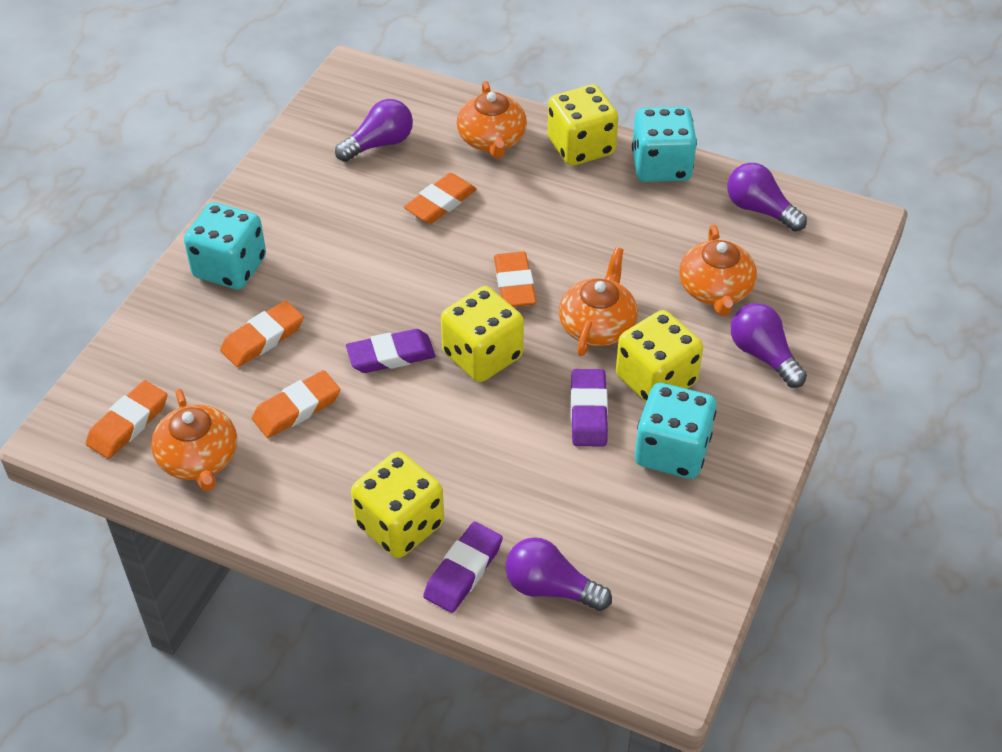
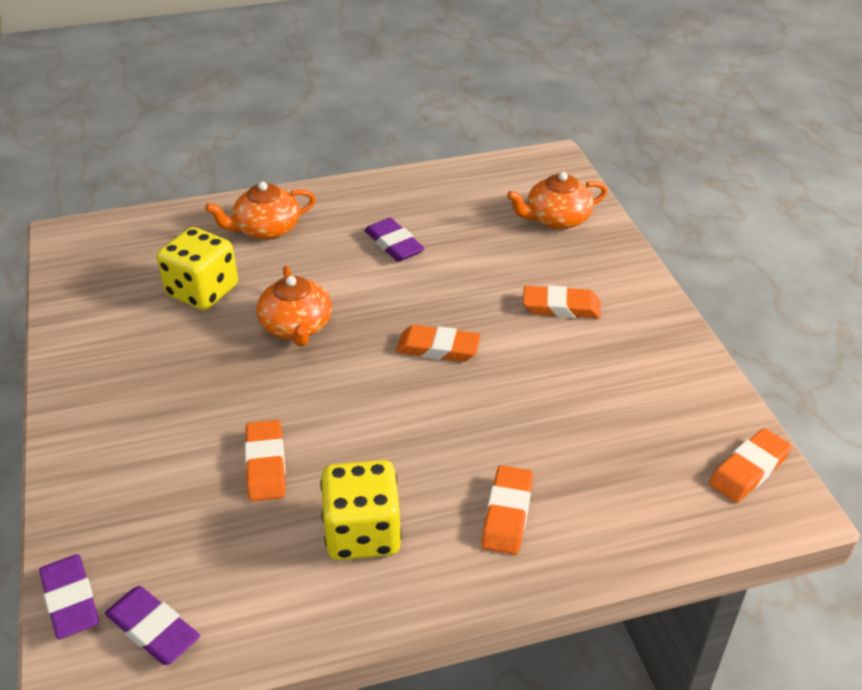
orange teapot: 4 -> 3
purple light bulb: 4 -> 0
turquoise dice: 3 -> 0
yellow dice: 4 -> 2

